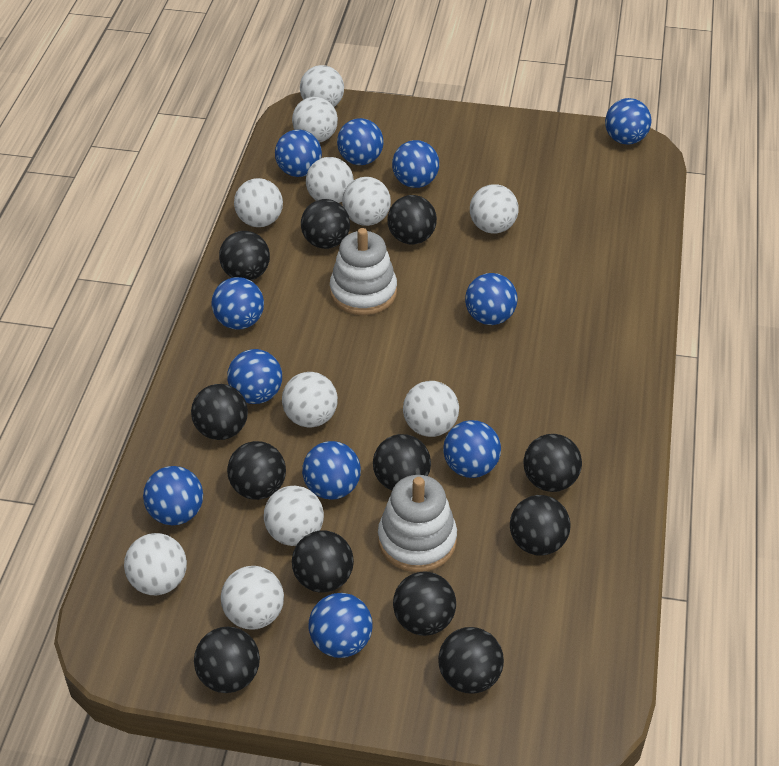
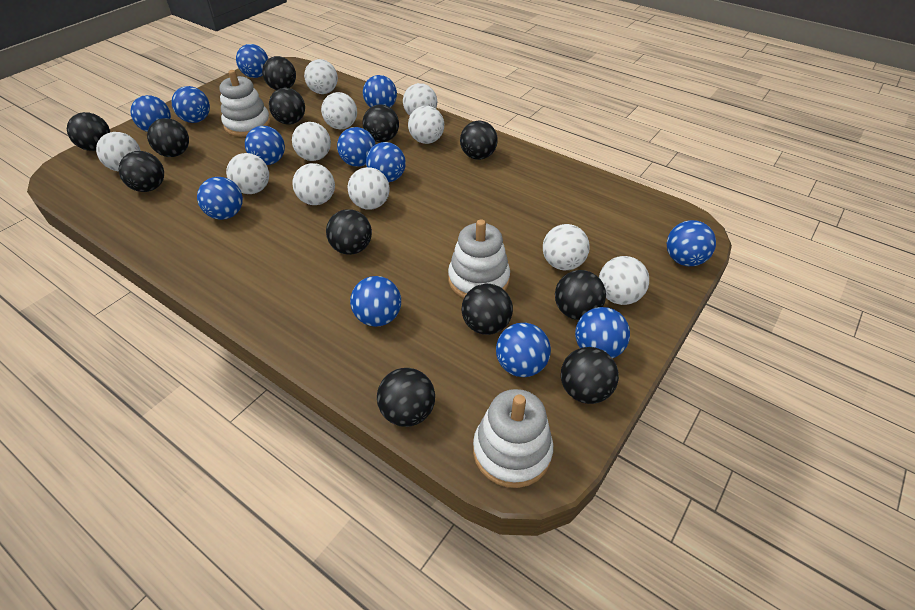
blue ball: 11 -> 12
white stacking toy: 2 -> 3

